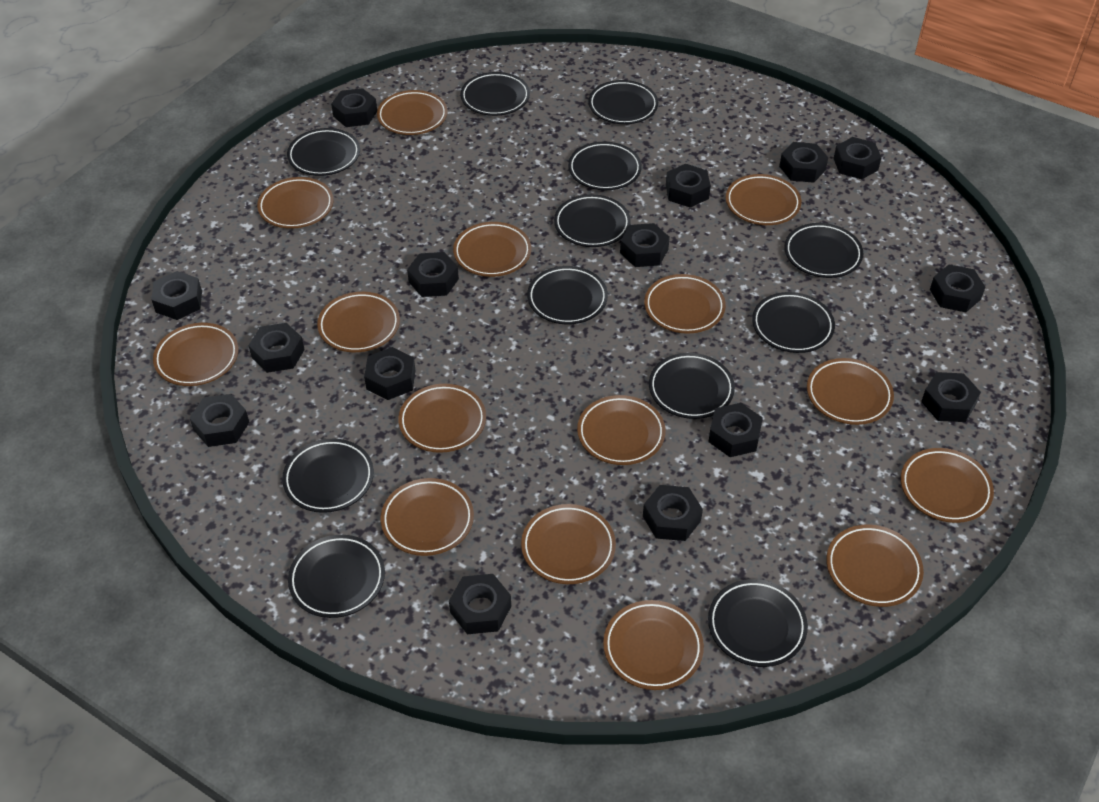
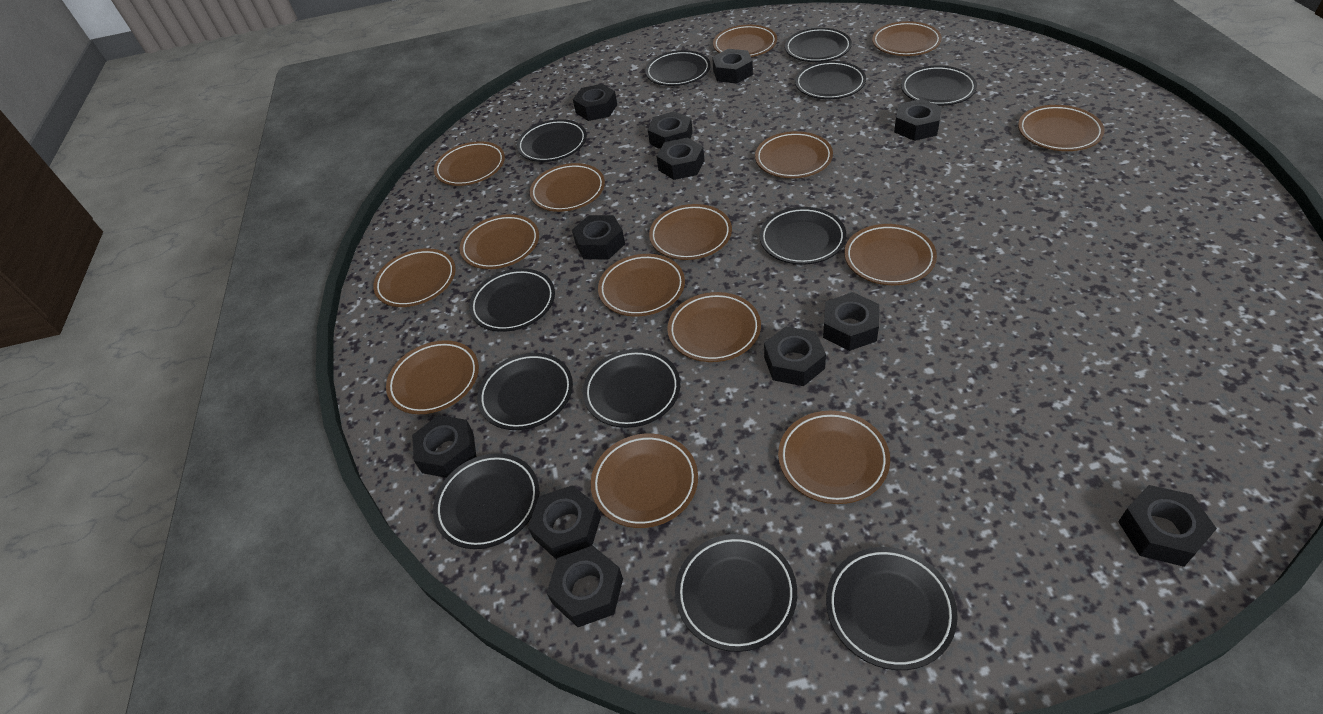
black nut: 15 -> 12

